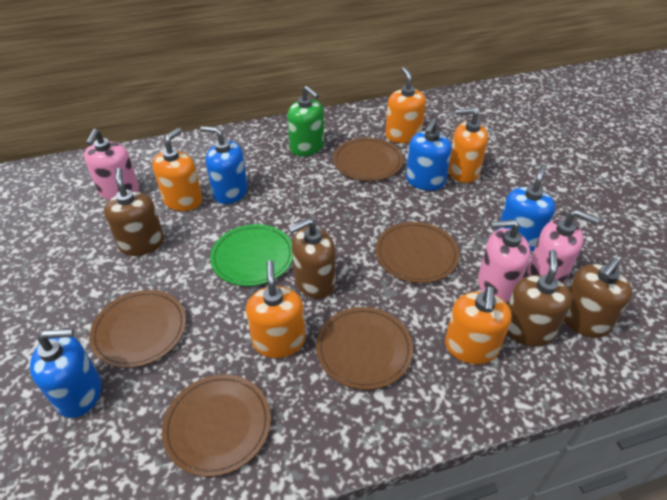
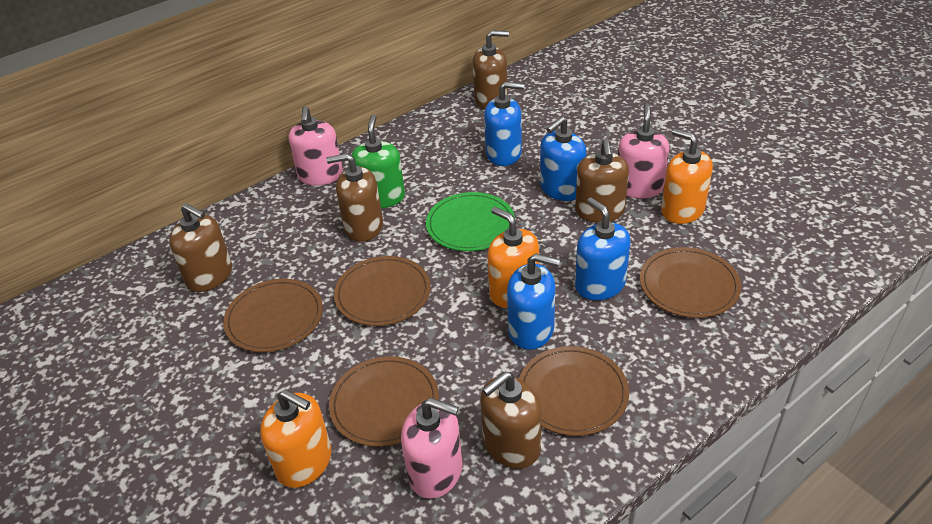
brown soap dispenser: 4 -> 5
orange soap dispenser: 5 -> 3

